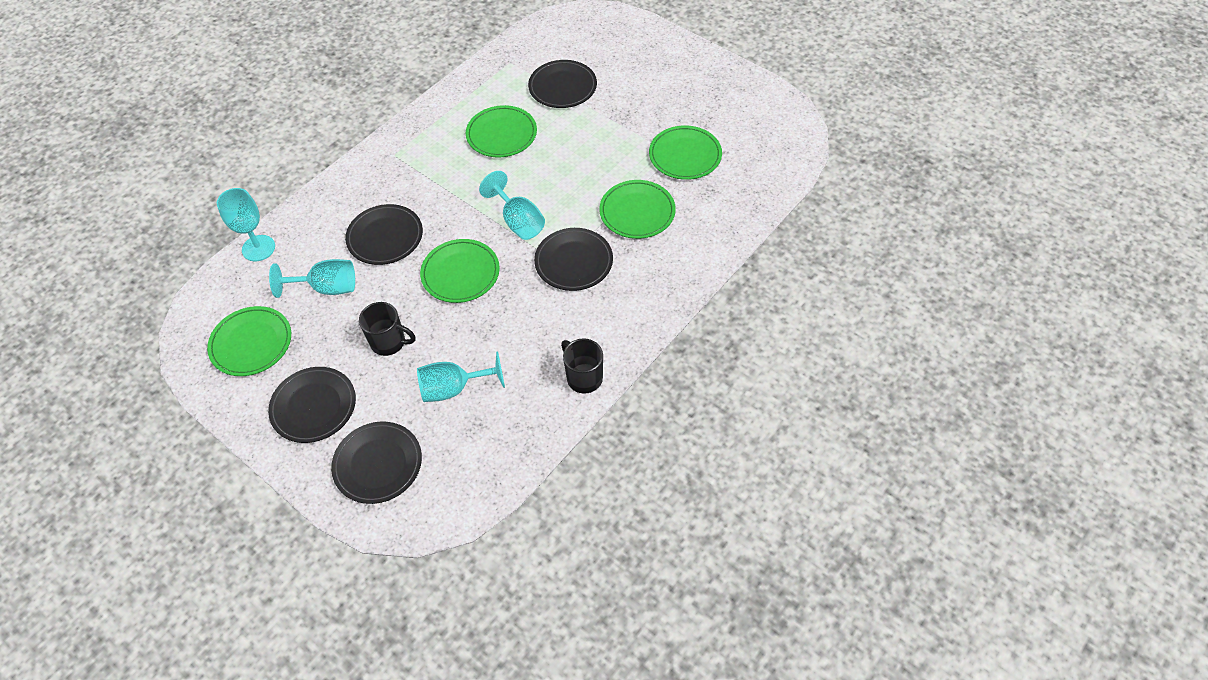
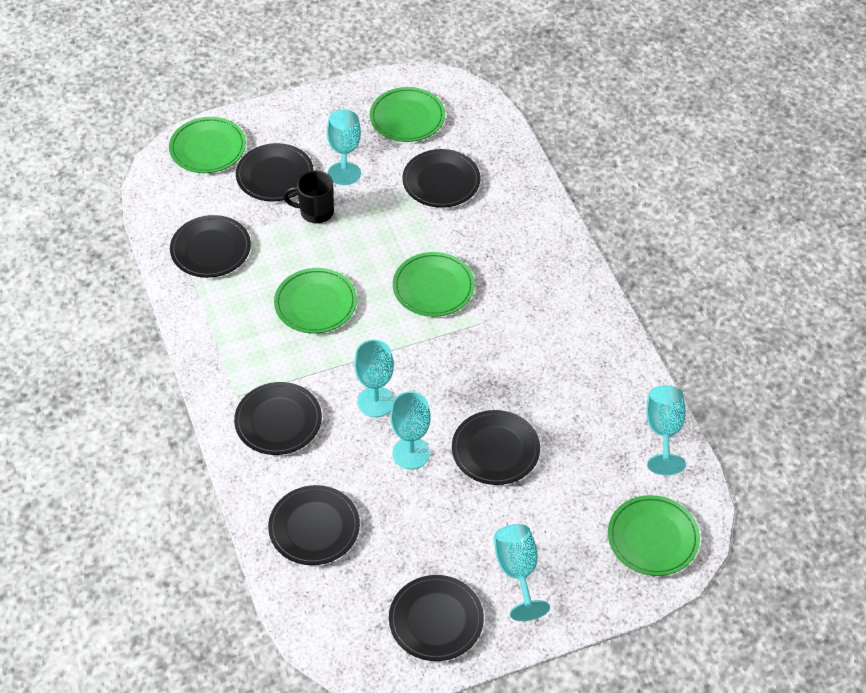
black mug: 2 -> 1
black plate: 5 -> 7
turquoise goblet: 4 -> 5

